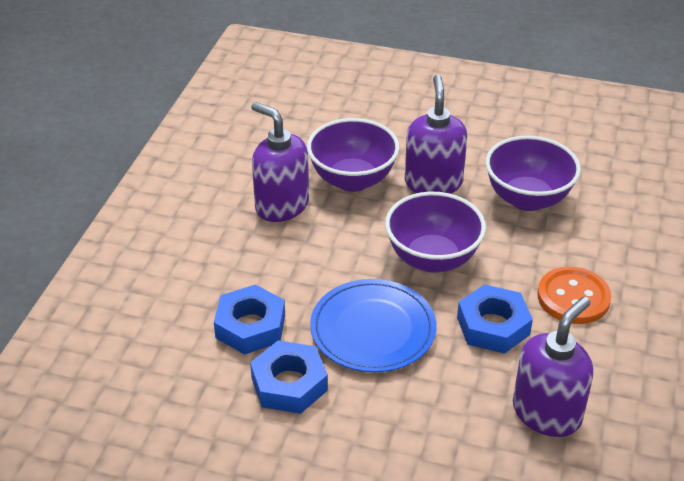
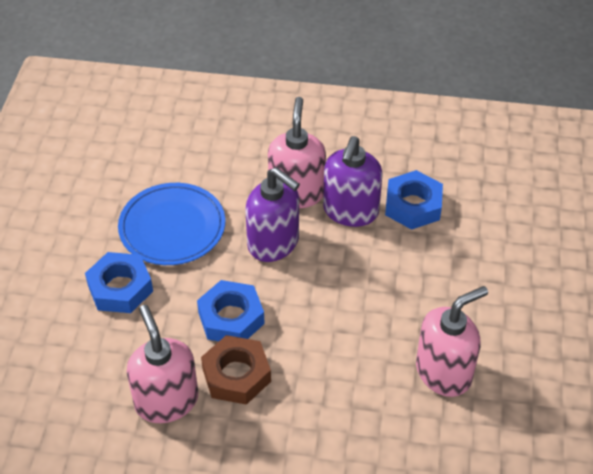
brown nut: 0 -> 1
orange button: 1 -> 0
pink soap dispenser: 0 -> 3
purple bowl: 3 -> 0
purple soap dispenser: 3 -> 2

